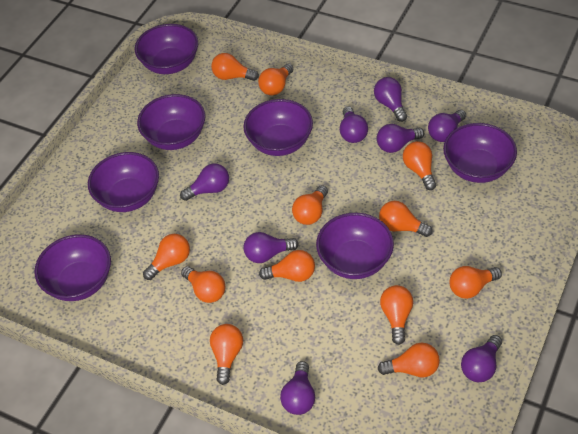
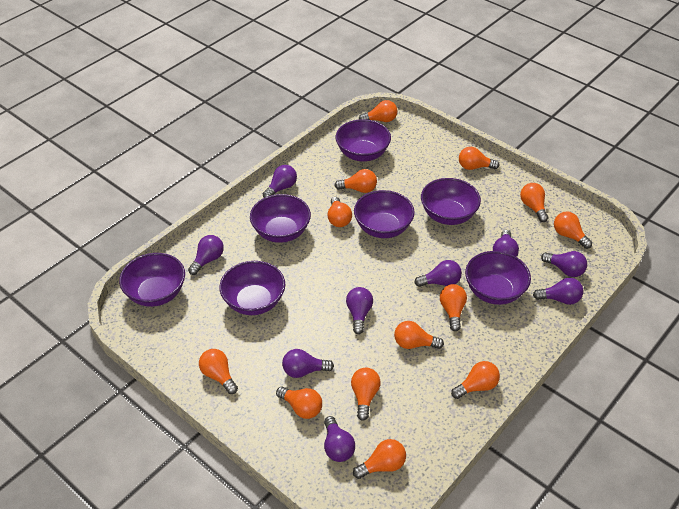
orange light bulb: 12 -> 13
purple light bulb: 8 -> 9

